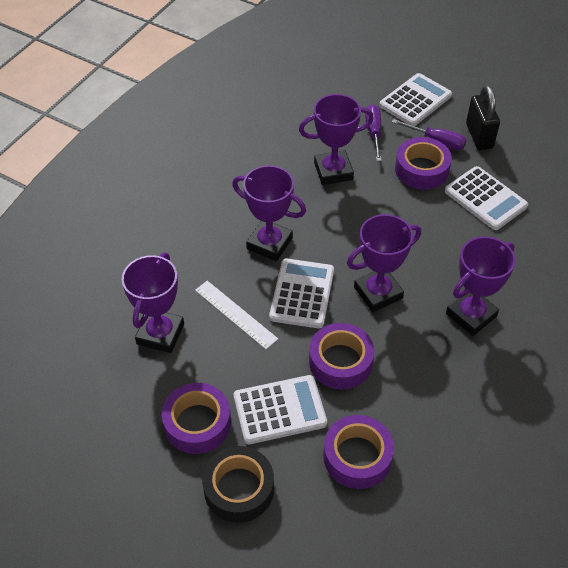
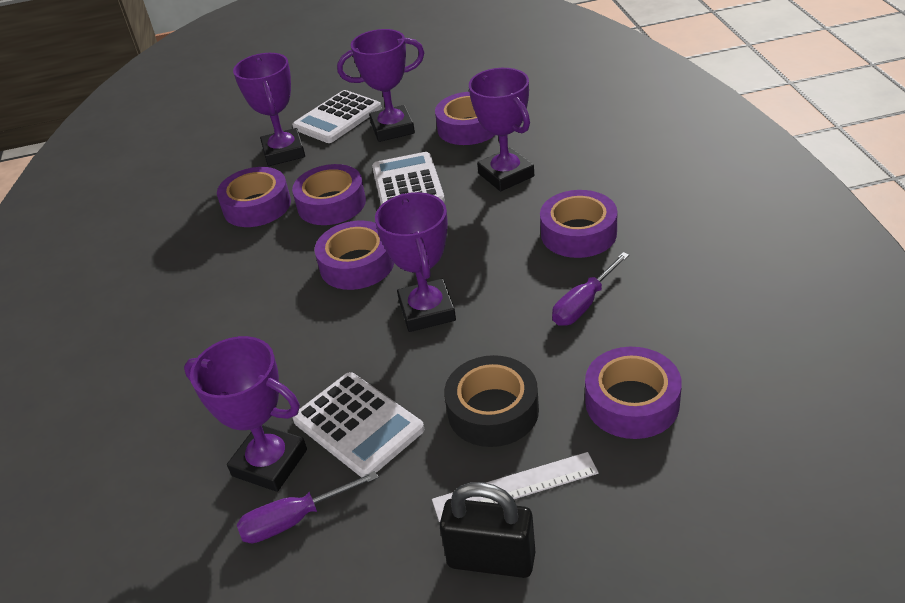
purple tape: 4 -> 6
white calculator: 4 -> 3

